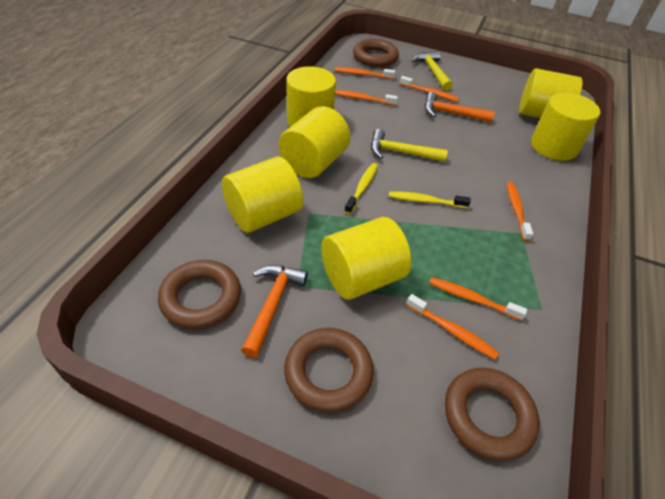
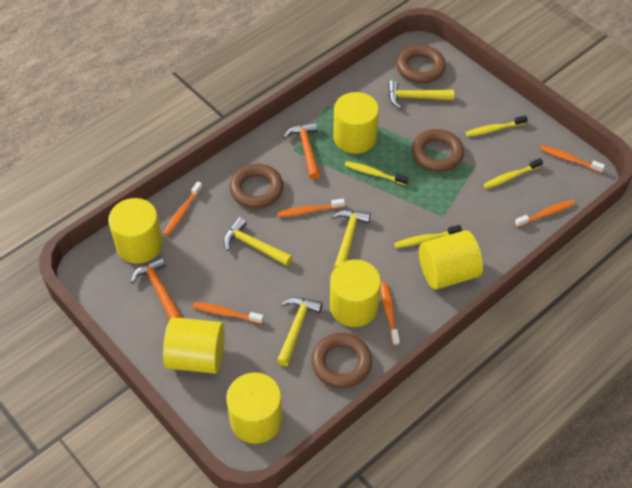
yellow hammer: 2 -> 4
yellow toothbrush: 2 -> 4

